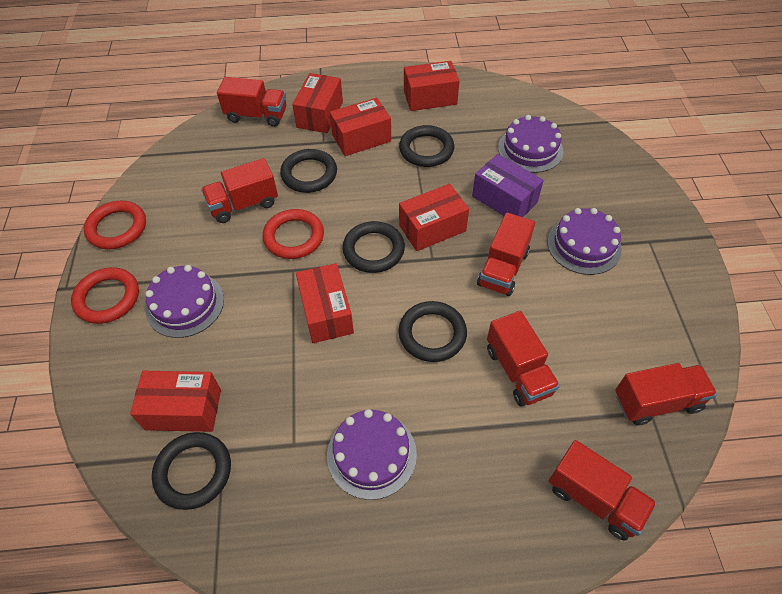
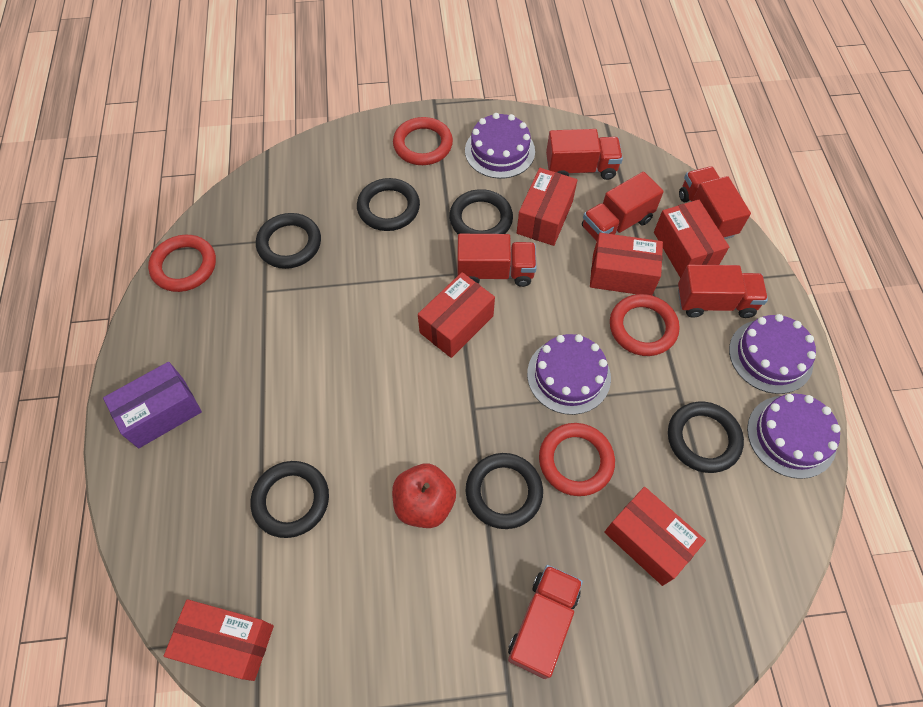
black ring: 5 -> 6
red apple: 0 -> 1
red ring: 3 -> 4

